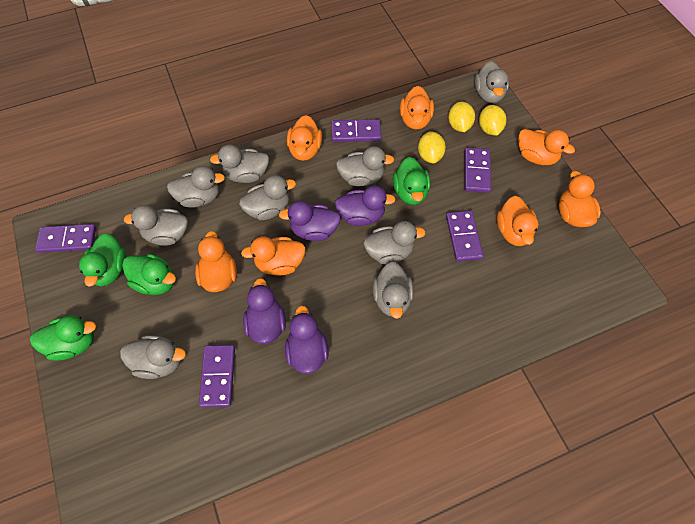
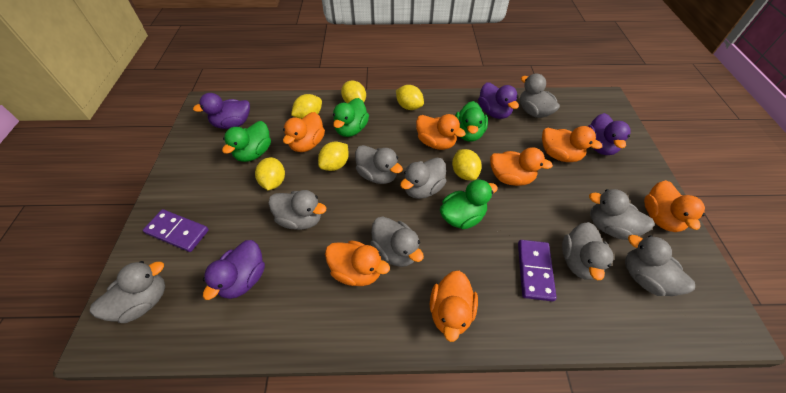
purple domino: 5 -> 2
yellow lemon: 3 -> 6

